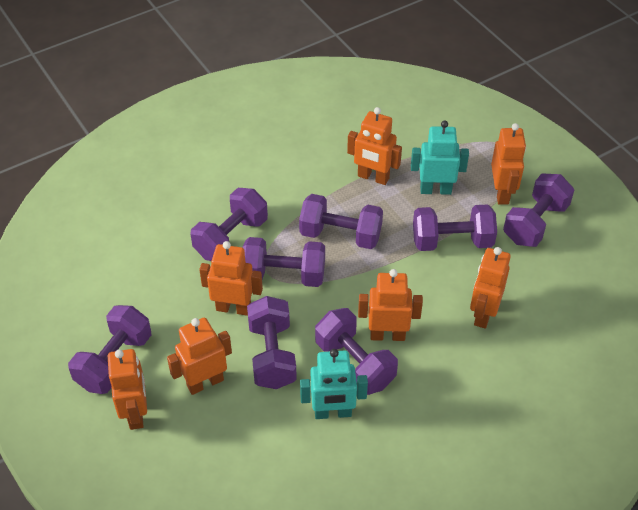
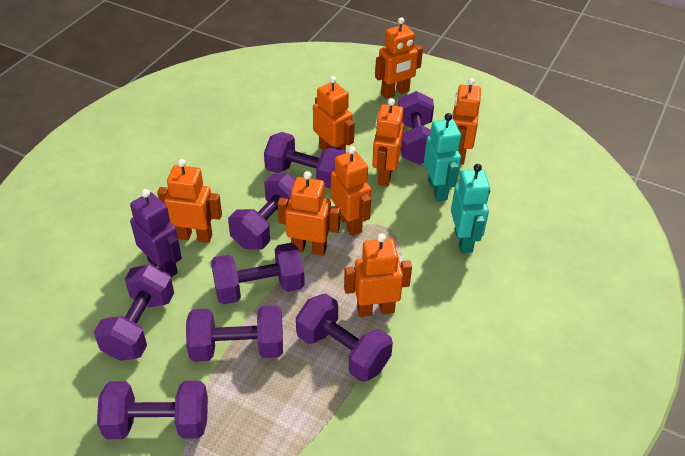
orange robot: 7 -> 8
purple robot: 0 -> 1

